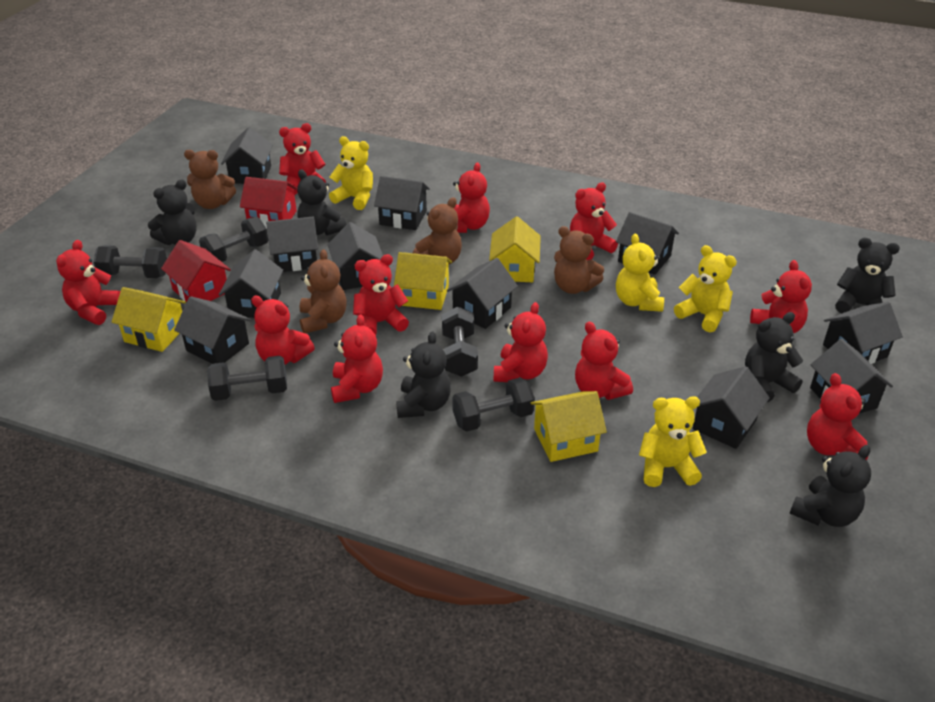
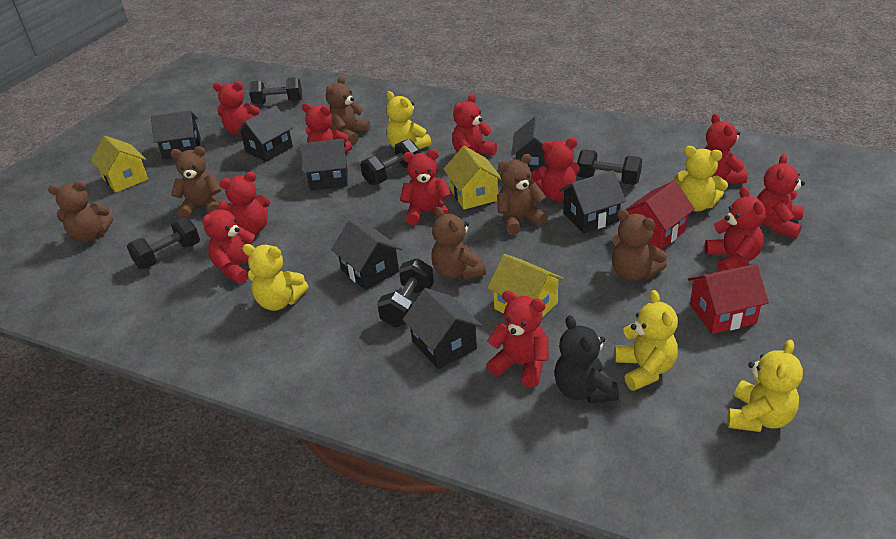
black house: 11 -> 7
black teddy bear: 6 -> 1
brown teddy bear: 4 -> 6
yellow house: 4 -> 3
yellow teddy bear: 4 -> 5

